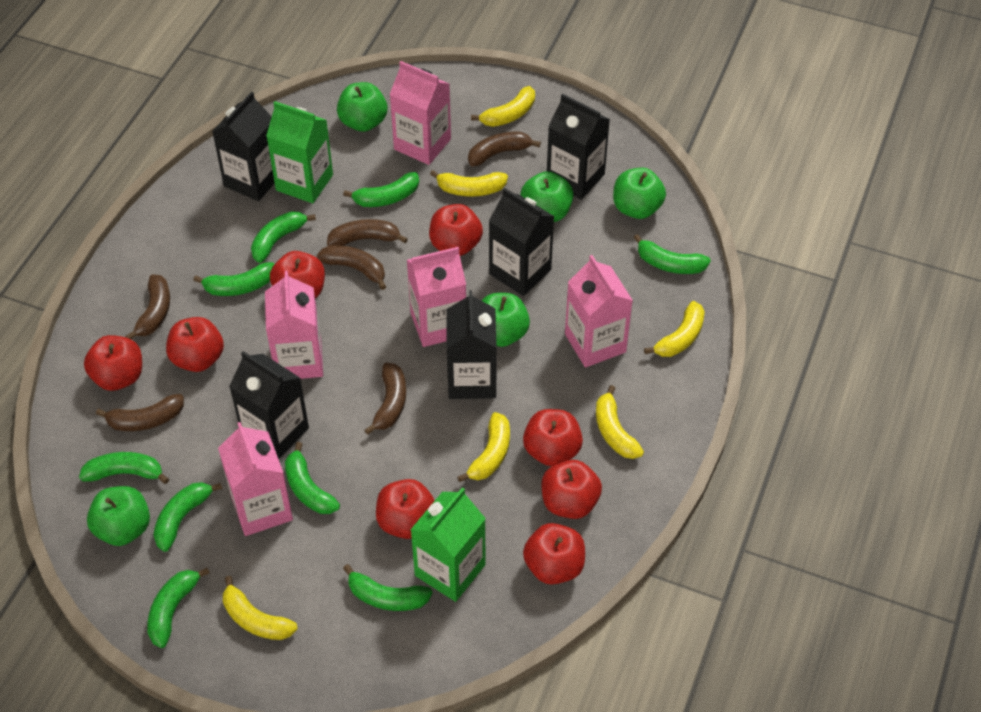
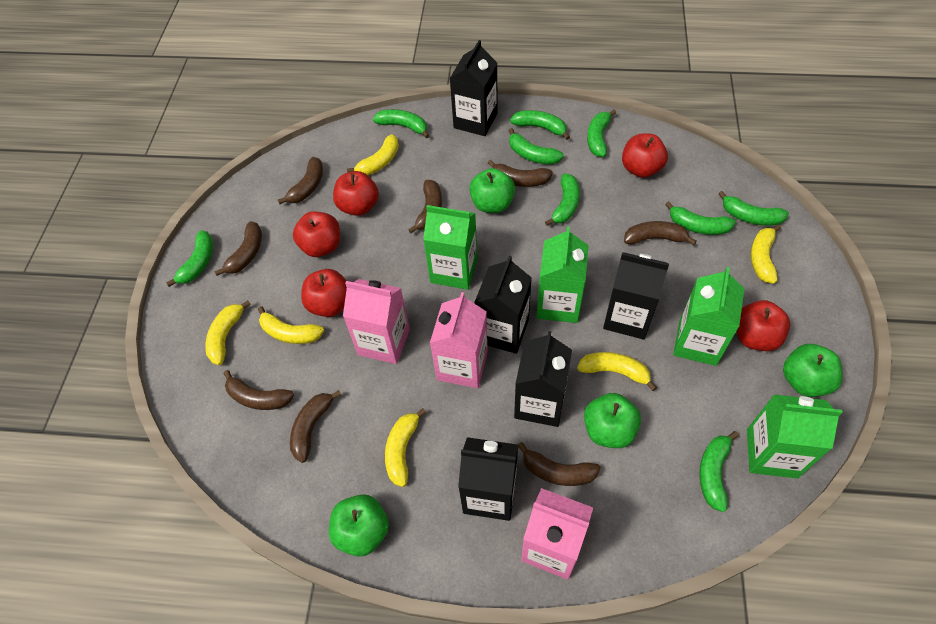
brown banana: 6 -> 8
green apple: 5 -> 4
green carton: 2 -> 4
pink carton: 5 -> 3
red apple: 8 -> 5

